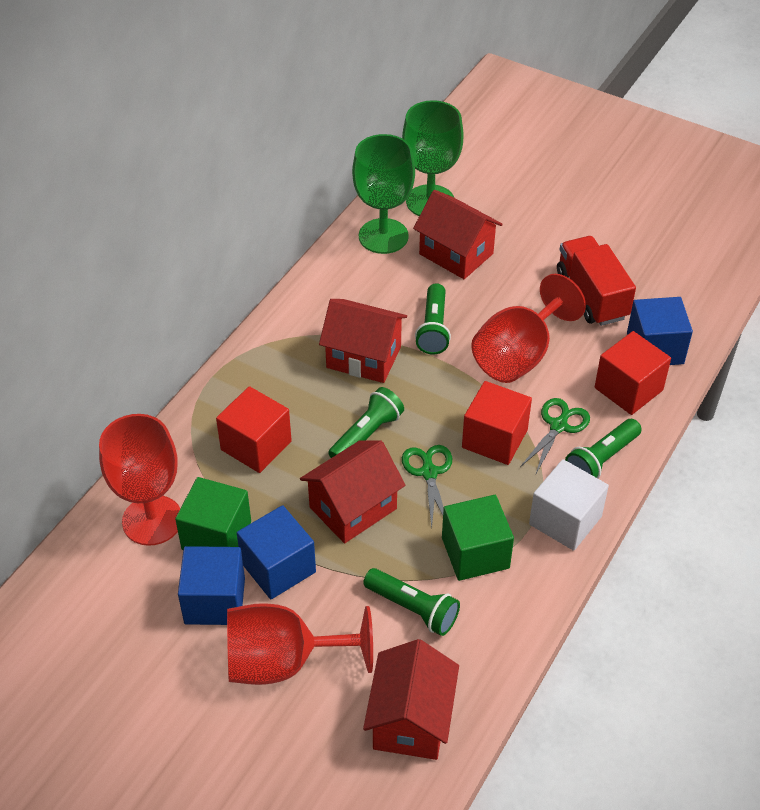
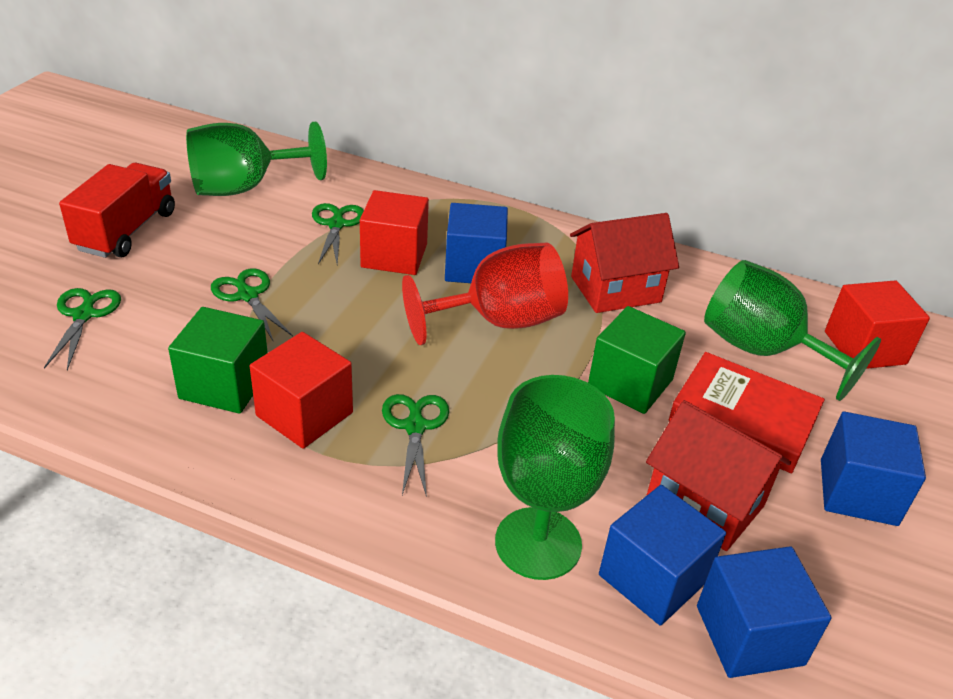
blue cube: 3 -> 4
green flashlight: 4 -> 0
green goblet: 2 -> 3
green scissors: 2 -> 4
red book: 0 -> 1
red goblet: 3 -> 1
red house: 4 -> 2
white cube: 1 -> 0

